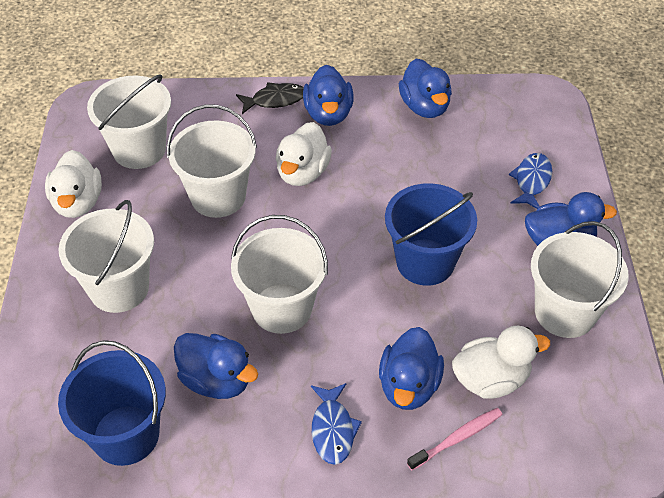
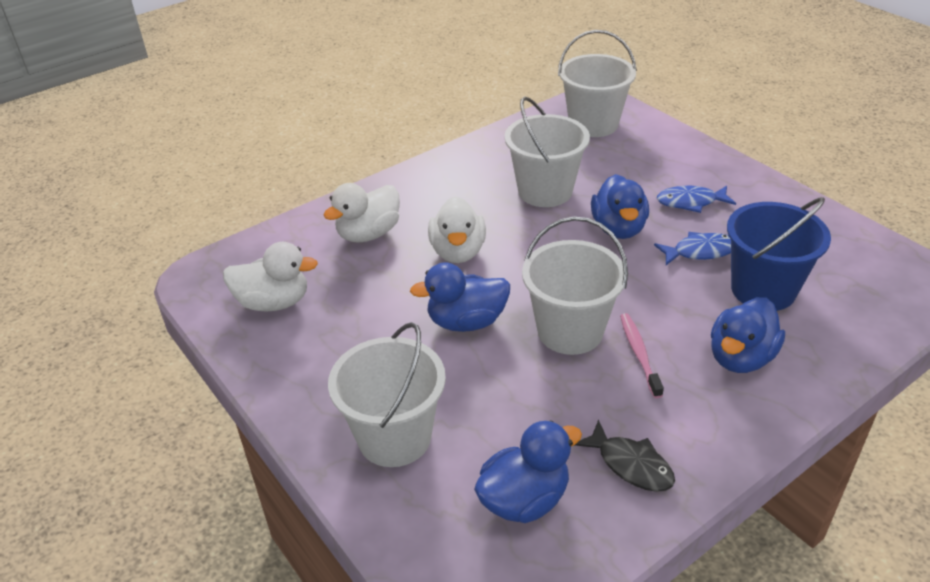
blue bucket: 2 -> 1
blue duck: 5 -> 4
white bucket: 5 -> 4

